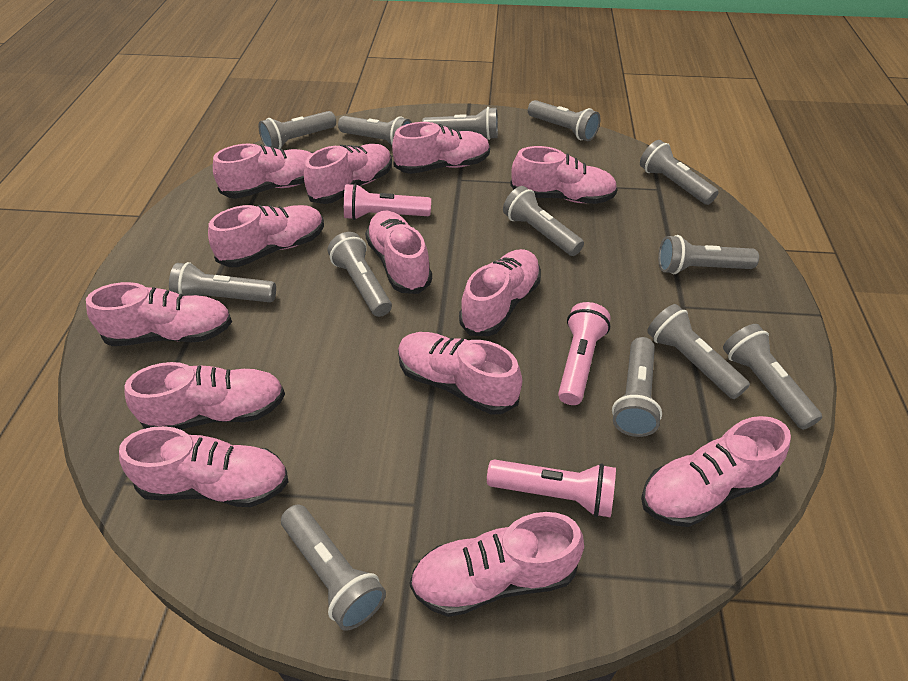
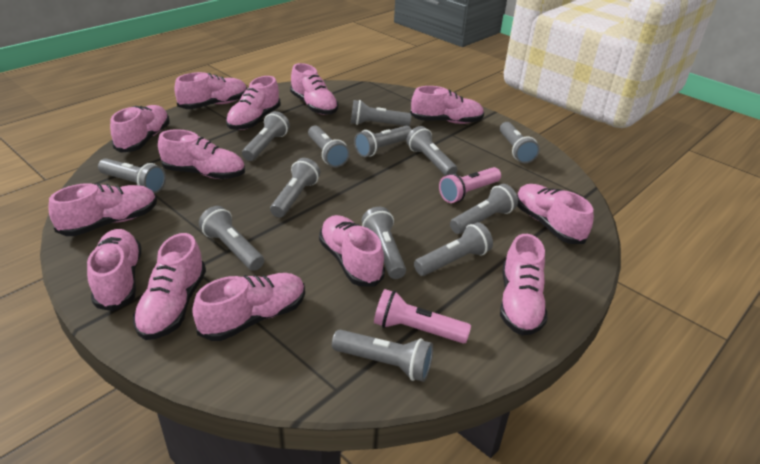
pink flashlight: 3 -> 2

